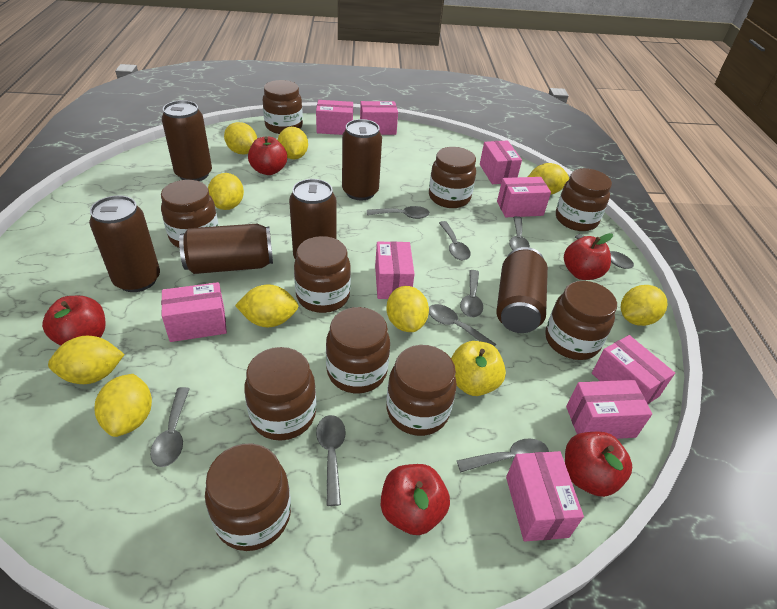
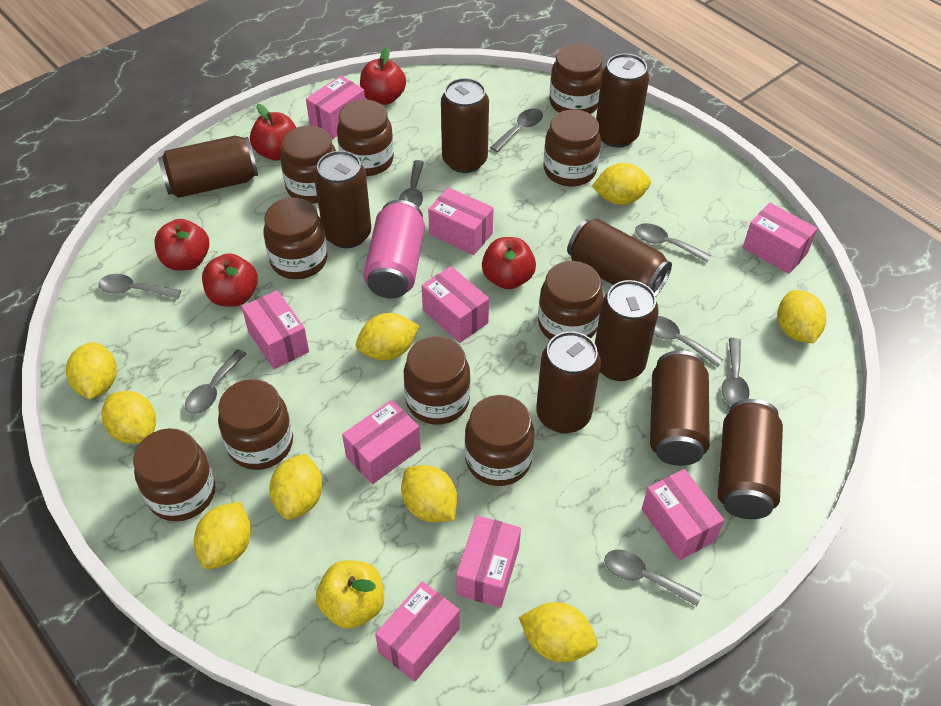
brown can: 6 -> 9
grey spoon: 9 -> 8
pink can: 0 -> 1

